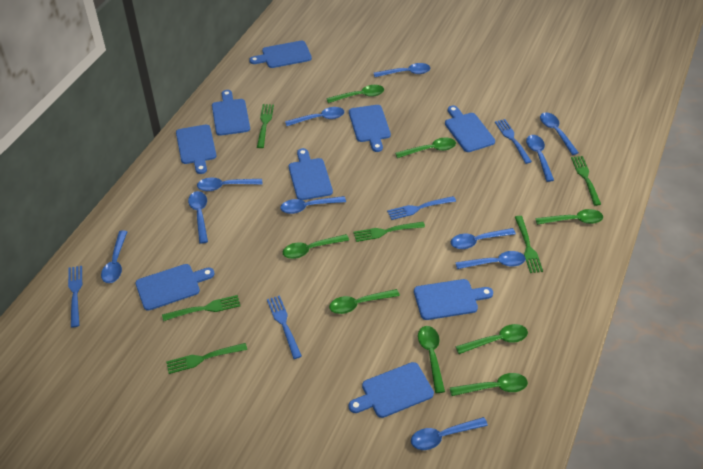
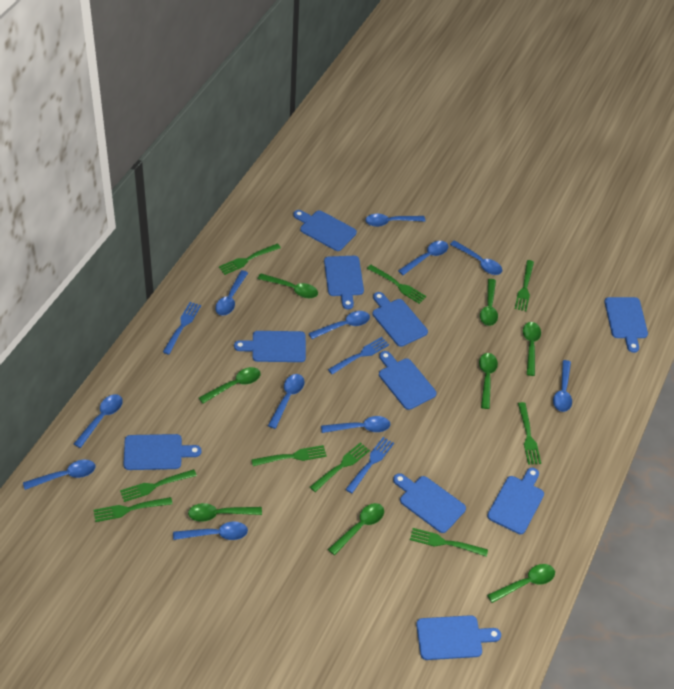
blue cutting board: 9 -> 10
blue fork: 4 -> 3
green fork: 6 -> 9

